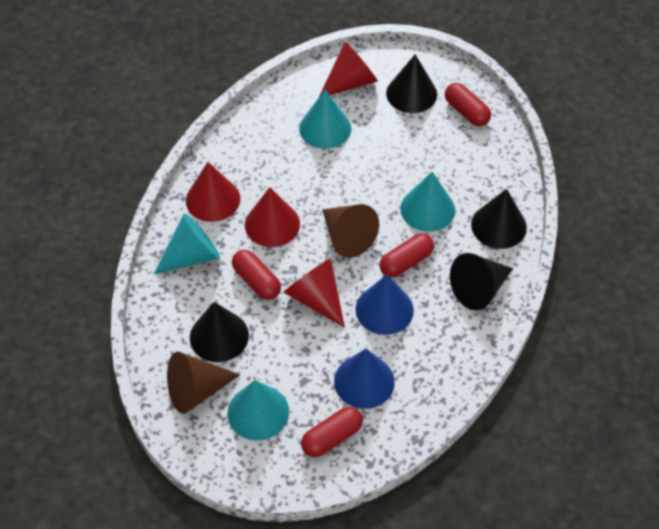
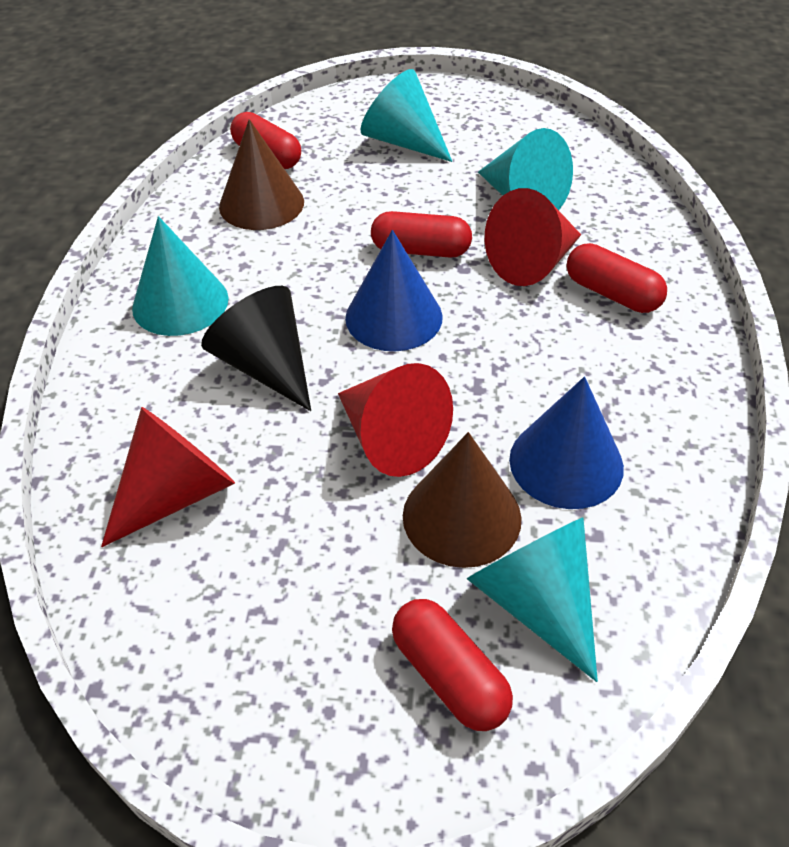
black cone: 4 -> 1
red cone: 4 -> 3

